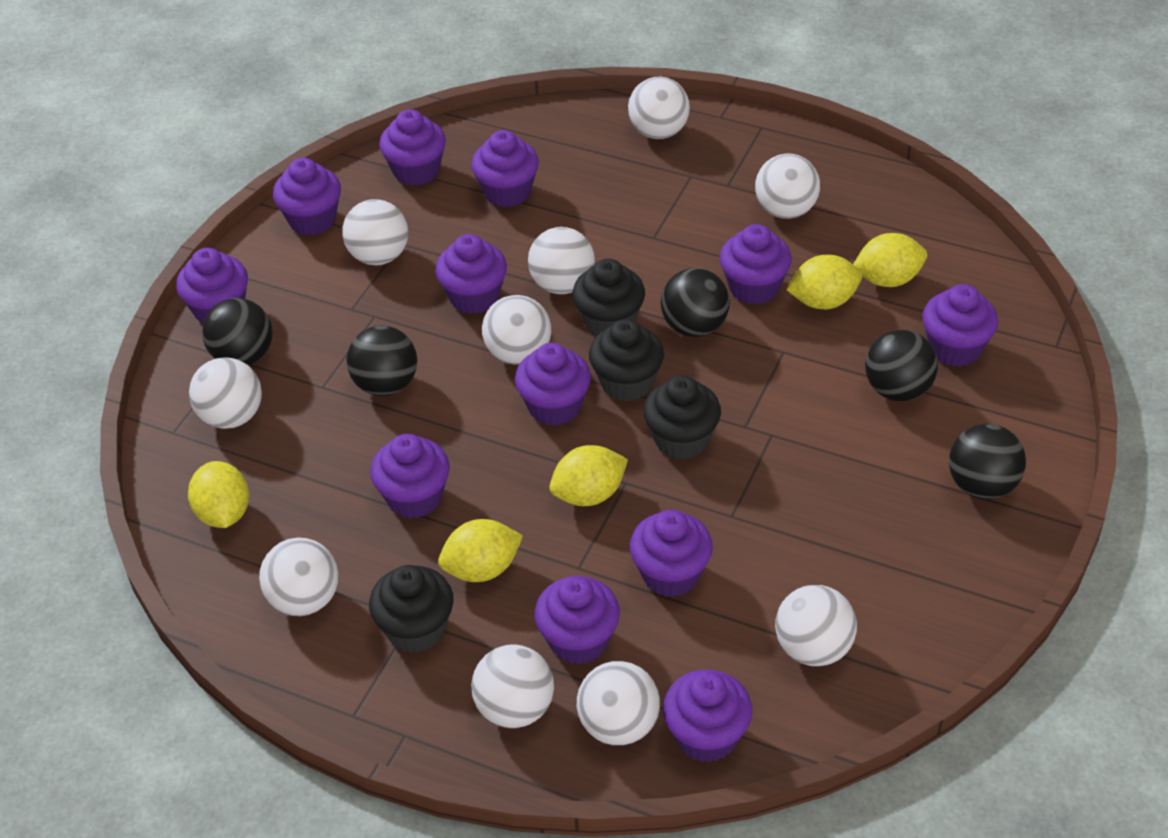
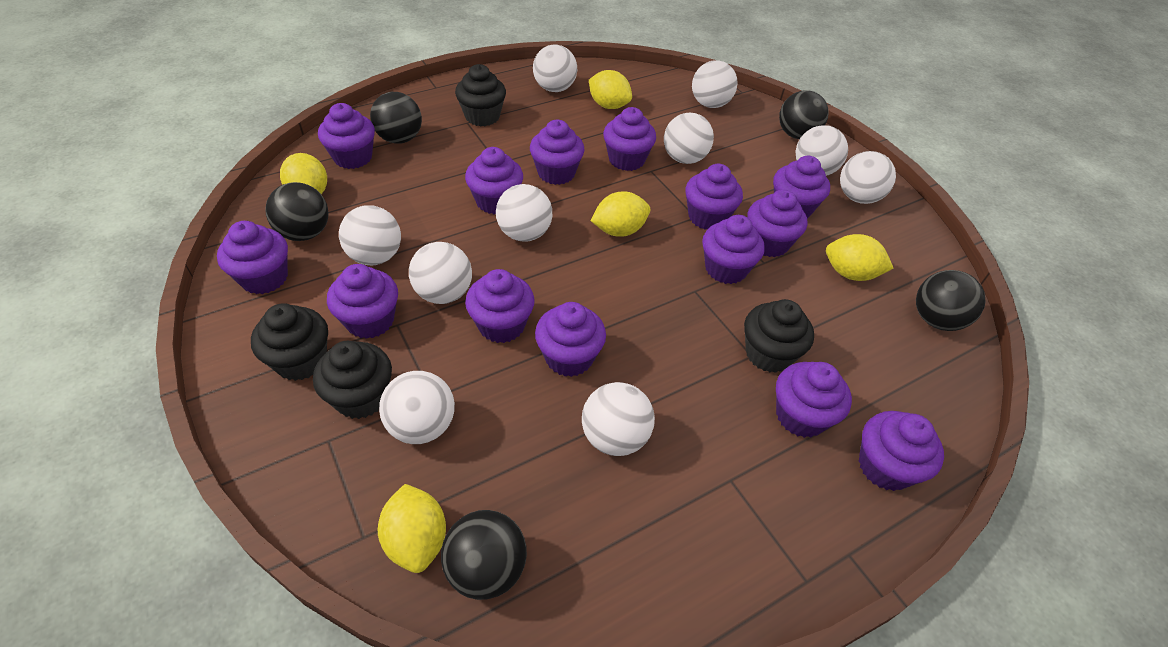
purple cupcake: 12 -> 14

